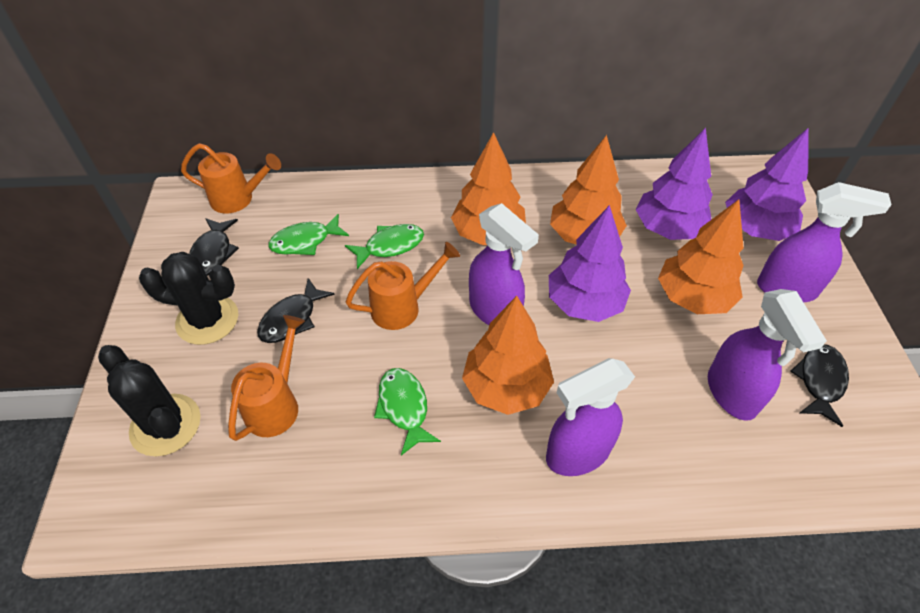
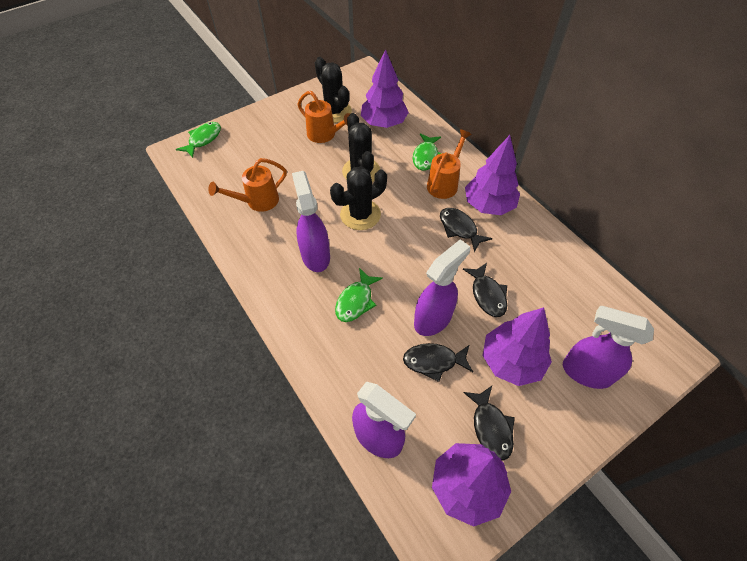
black cactus: 2 -> 3
black fish: 3 -> 4
orange tree: 4 -> 0
purple tree: 3 -> 4

